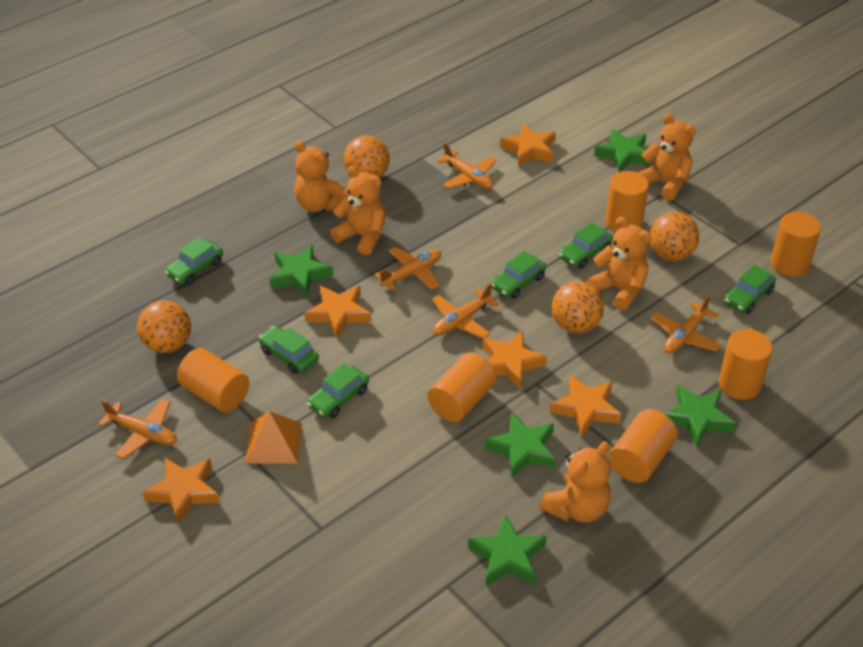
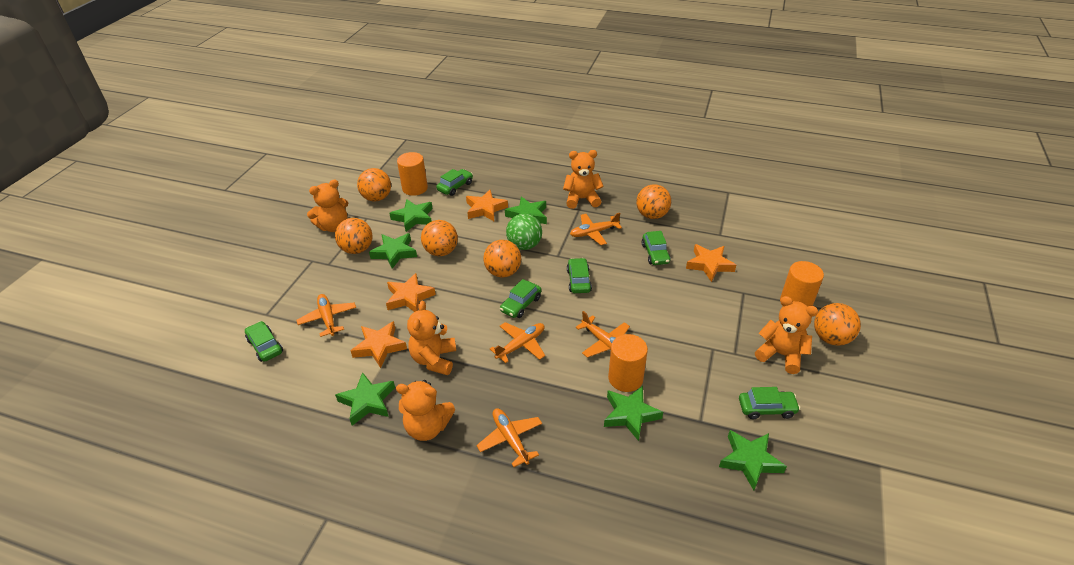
green ball: 0 -> 1
green star: 5 -> 6
orange ball: 4 -> 6
orange cylinder: 6 -> 3
orange pyramid: 1 -> 0
orange star: 5 -> 4

